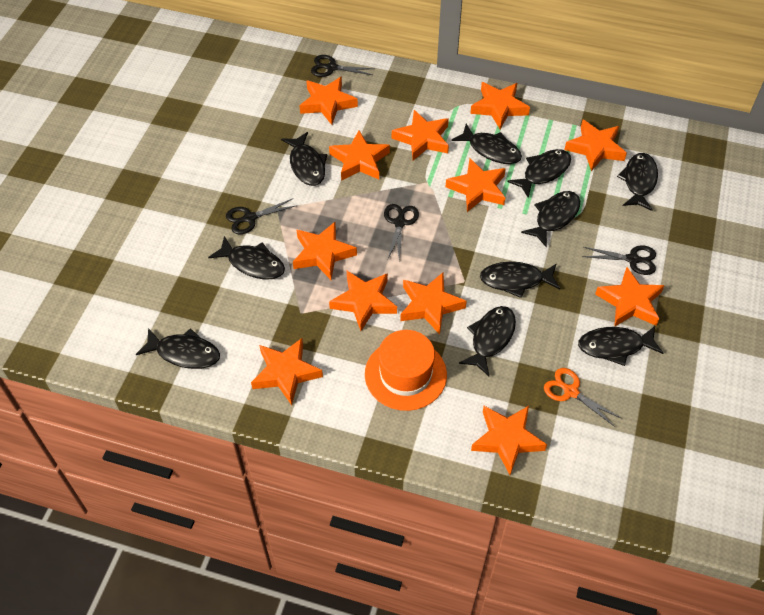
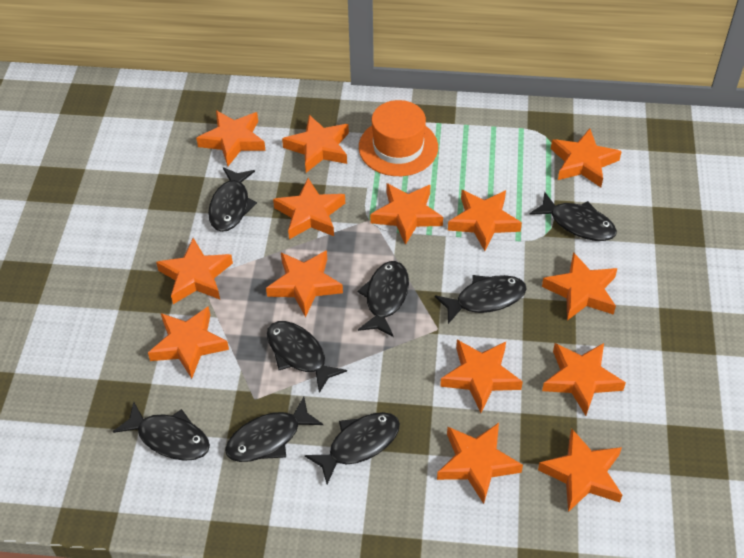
black fish: 10 -> 8
black scissors: 4 -> 0
orange scissors: 1 -> 0
orange star: 12 -> 14

